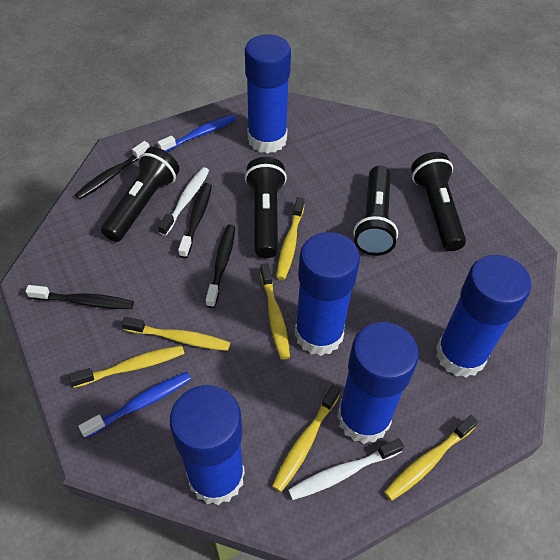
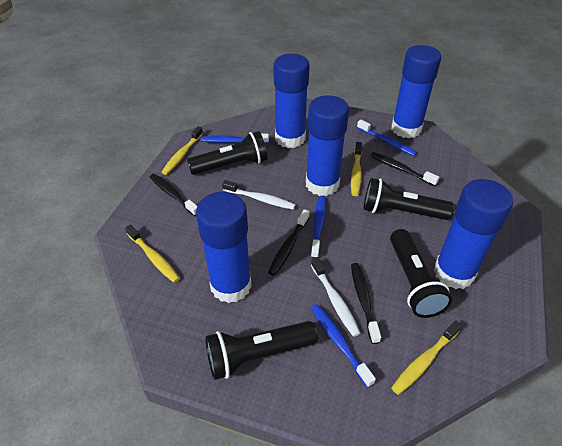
blue toothbrush: 2 -> 4
yellow toothbrush: 6 -> 4

